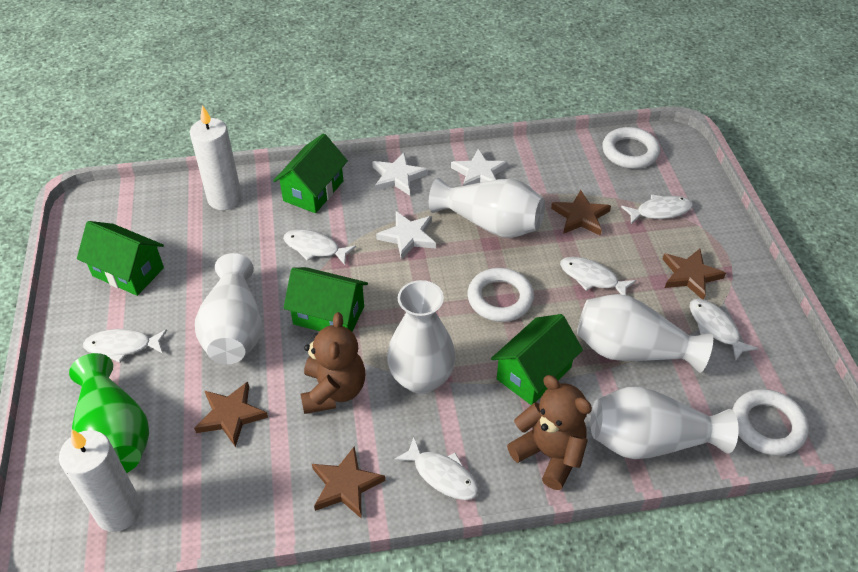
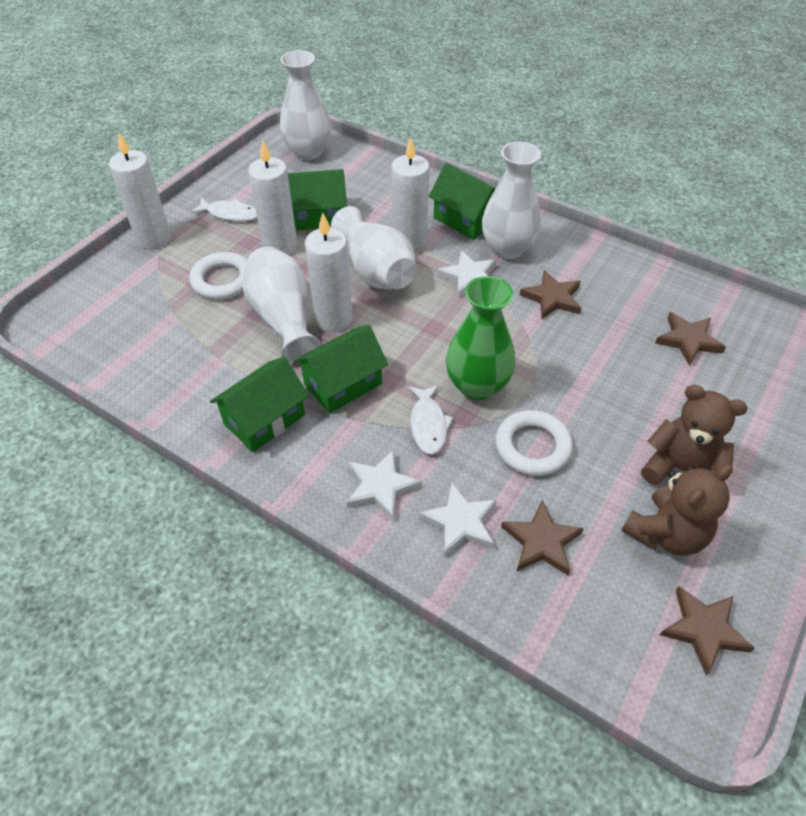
white candle: 2 -> 4
white fish: 6 -> 2
white ring: 3 -> 2
white vase: 5 -> 4

